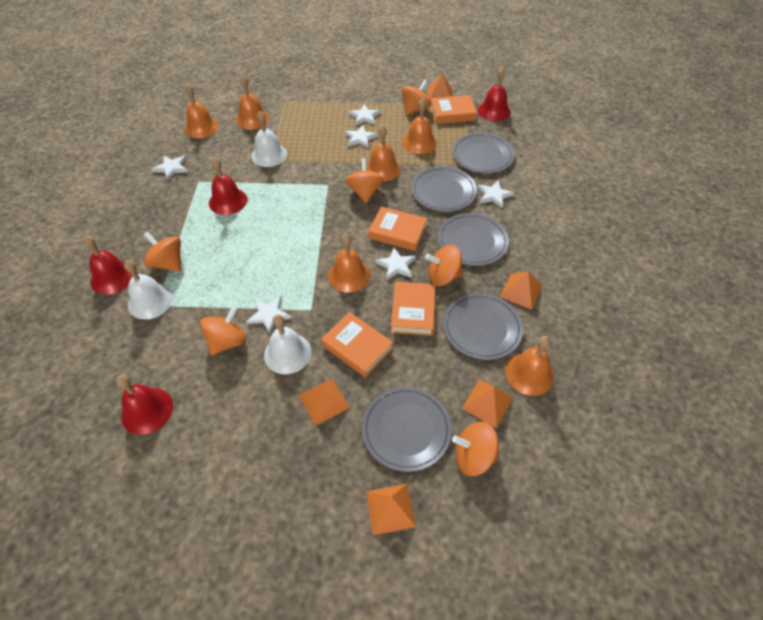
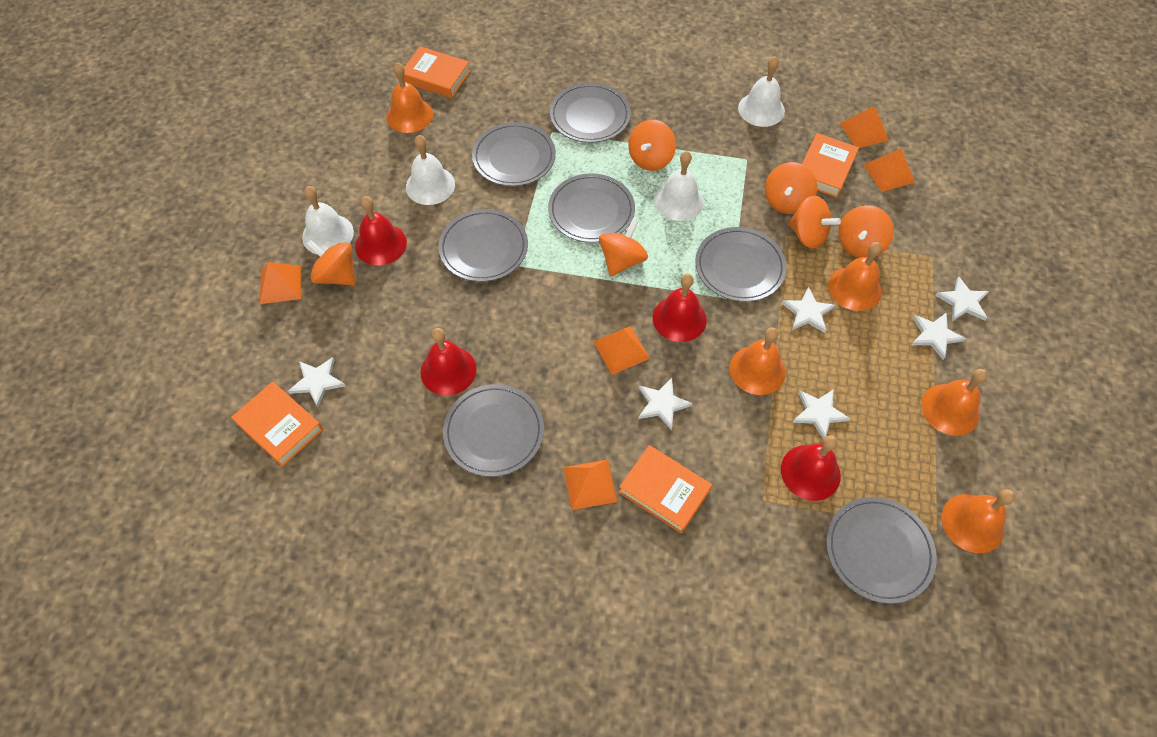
grey plate: 5 -> 7
orange bell: 6 -> 5
white bell: 3 -> 4

